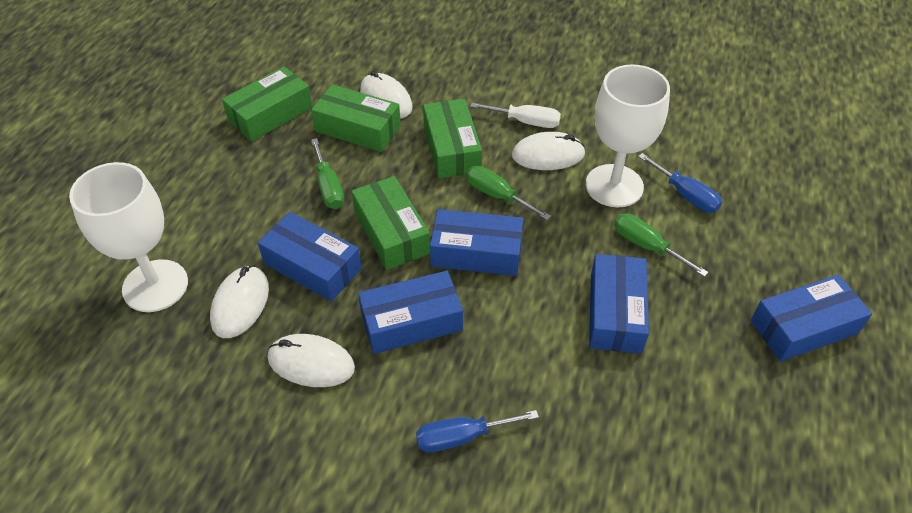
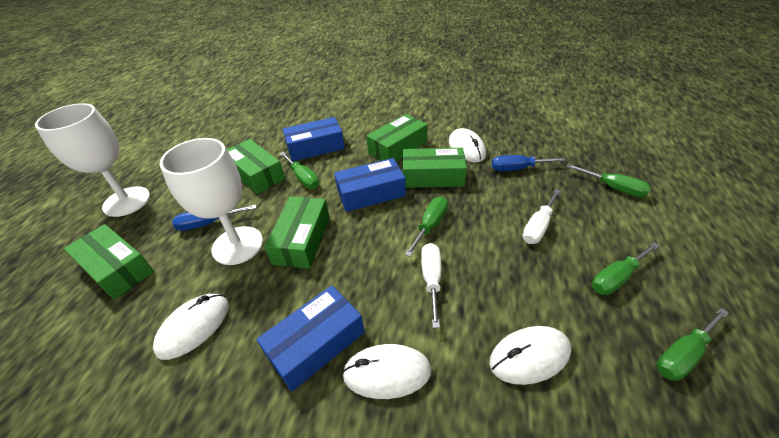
blue box: 5 -> 3
green box: 4 -> 5
green screwdriver: 3 -> 5
white screwdriver: 1 -> 2

